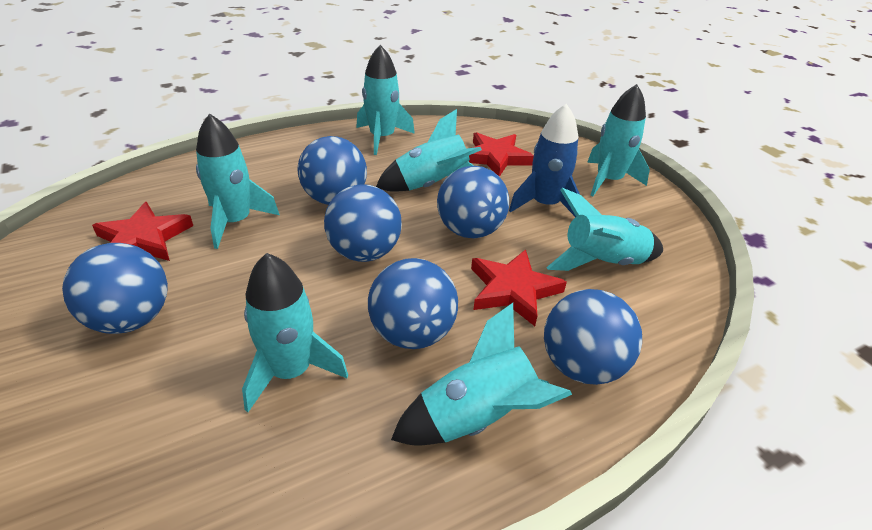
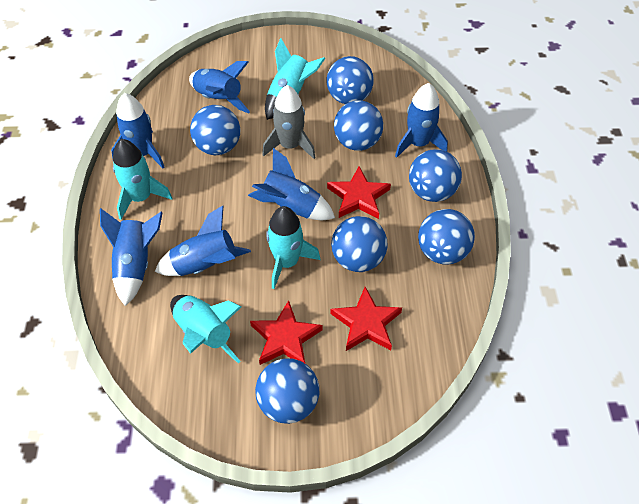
blue ball: 6 -> 7
blue rocket: 1 -> 6
grey rocket: 0 -> 1
turquoise rocket: 7 -> 4

